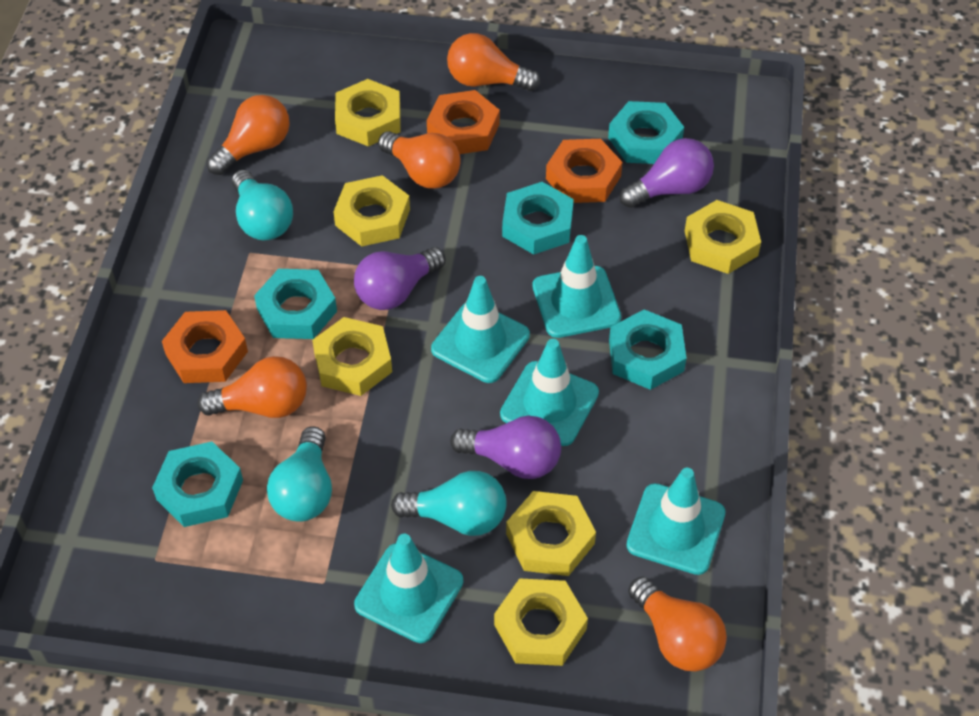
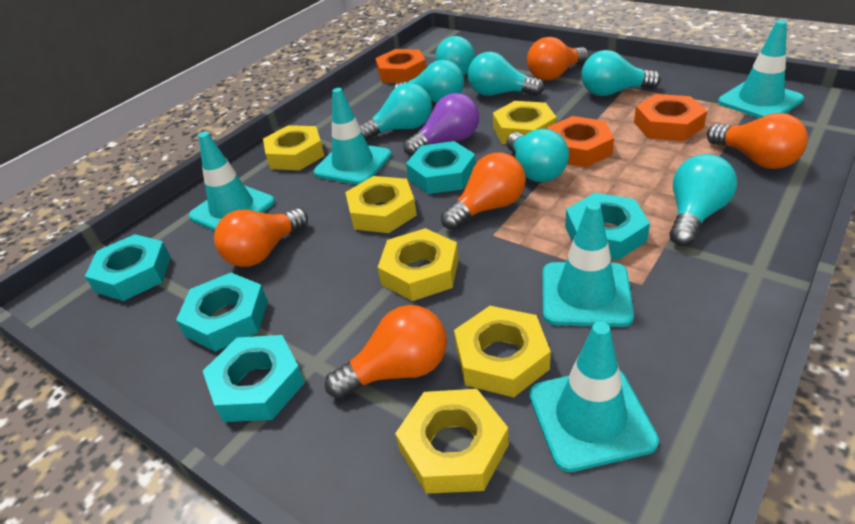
purple light bulb: 3 -> 1
turquoise light bulb: 3 -> 7

